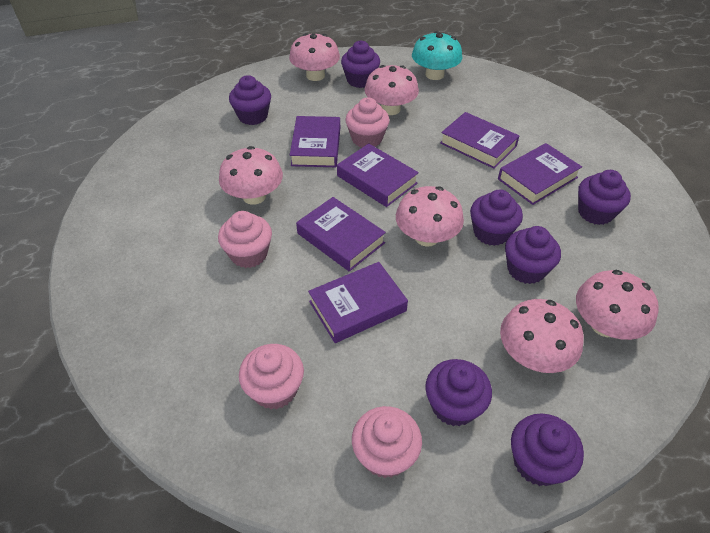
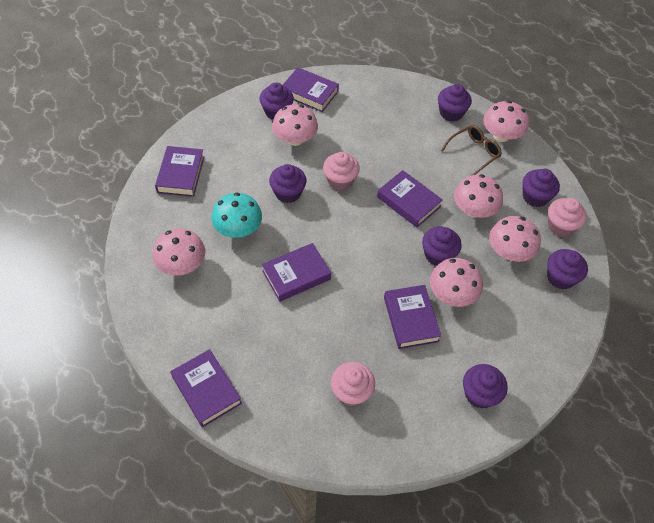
brown glasses: 0 -> 1
pink cupcake: 4 -> 3

